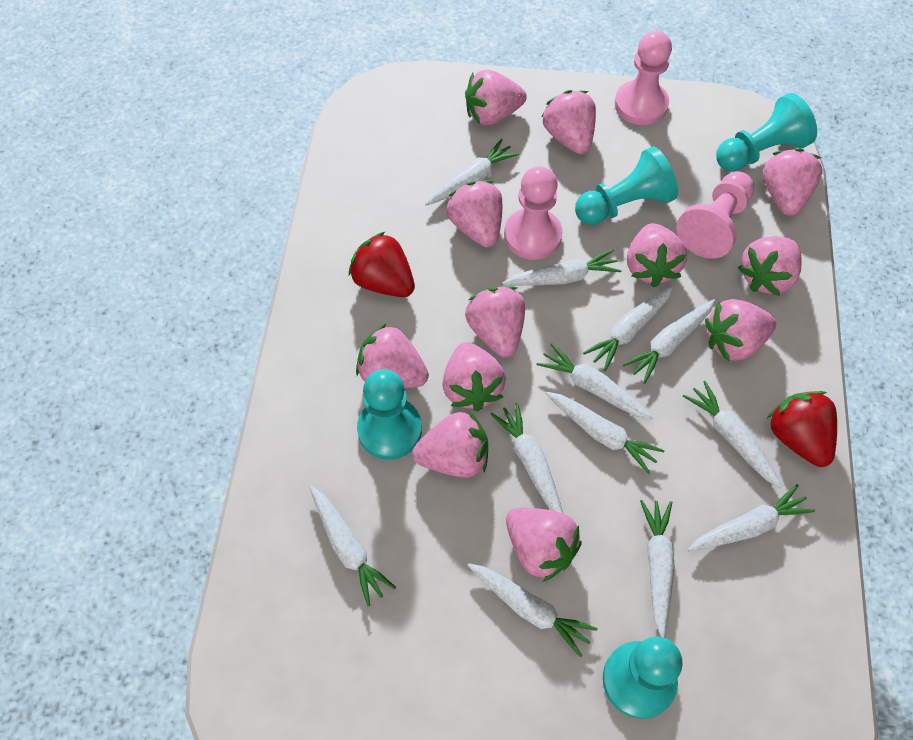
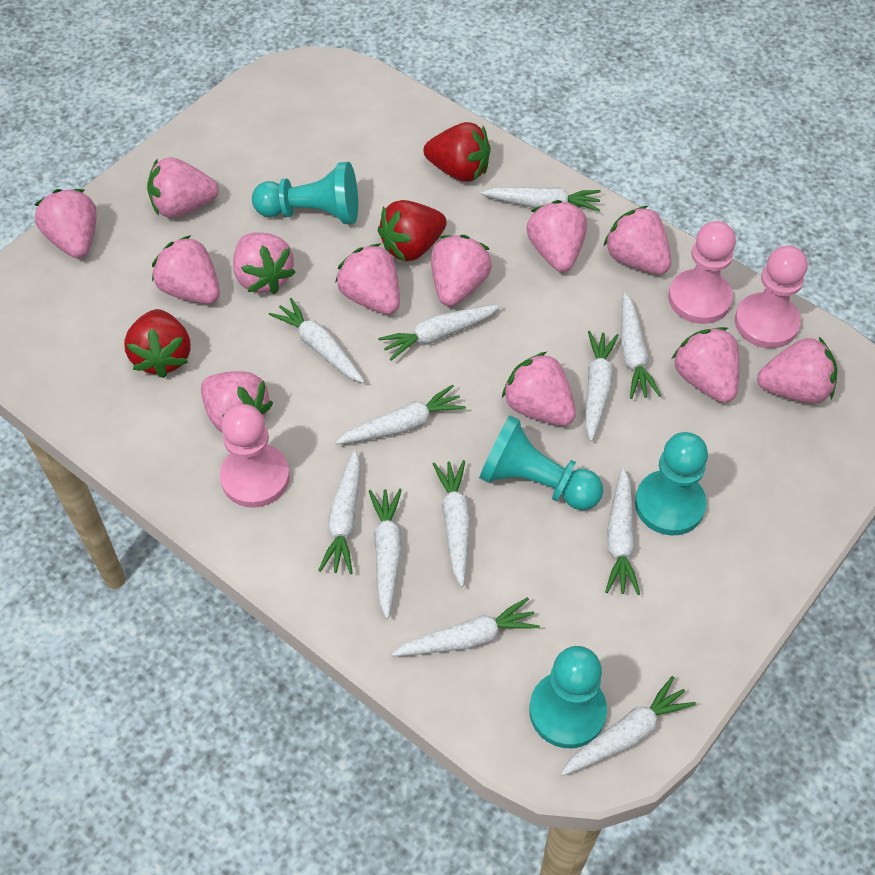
red strawberry: 2 -> 3

